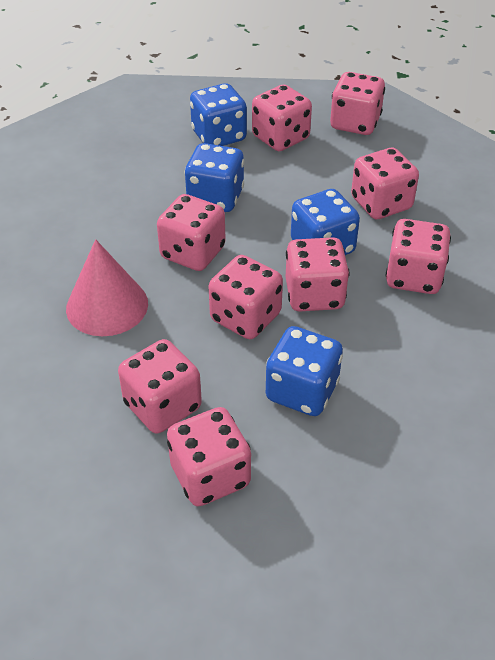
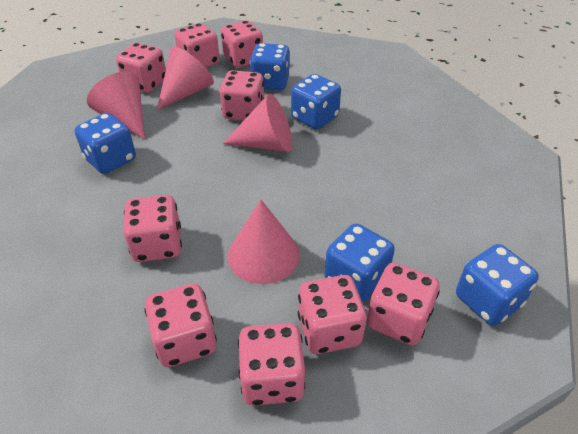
blue dice: 4 -> 5
pink cone: 1 -> 4

